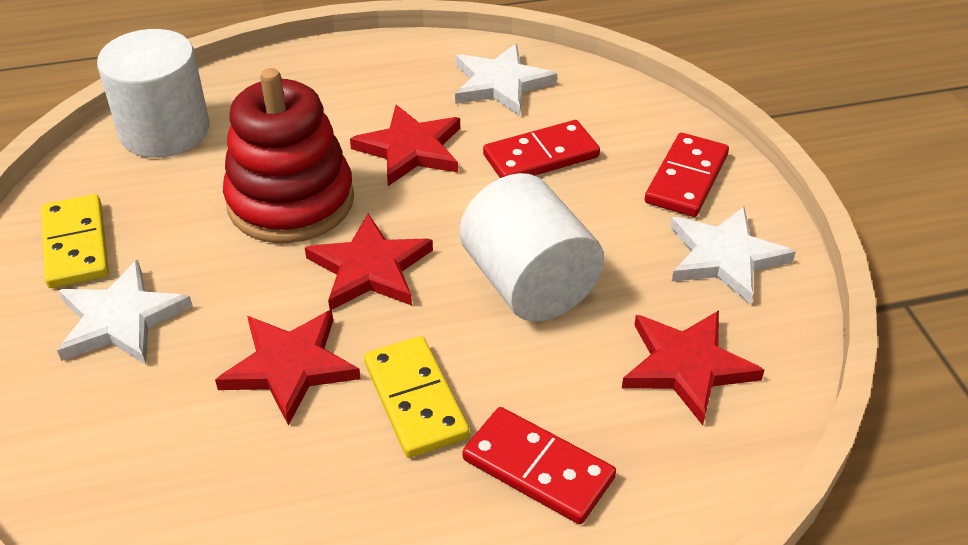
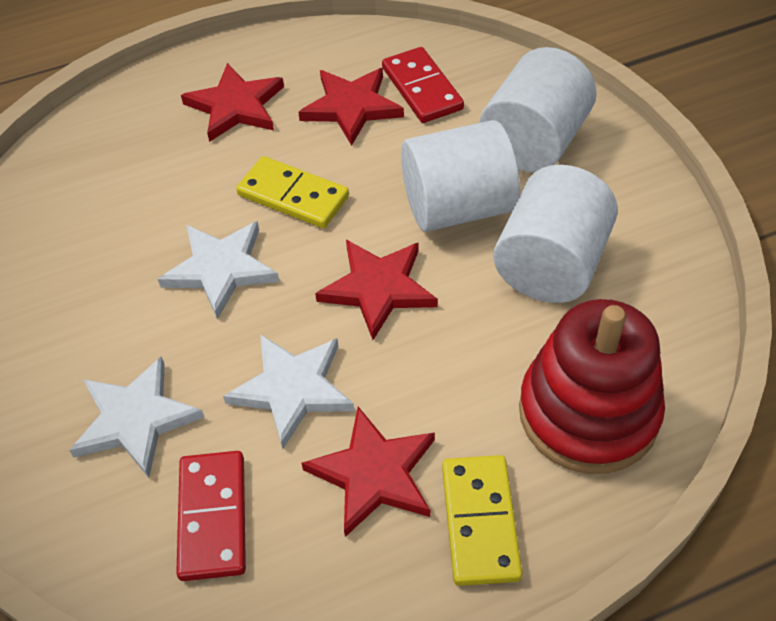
red domino: 3 -> 2
white cylinder: 2 -> 3

